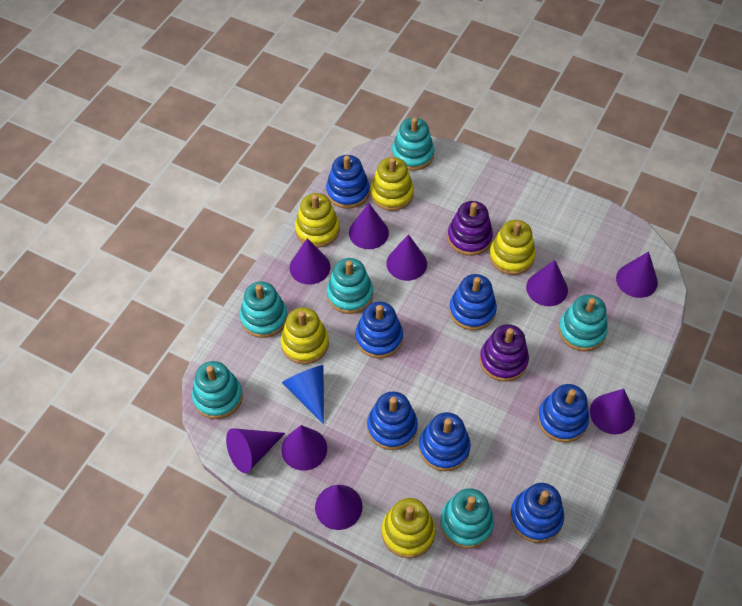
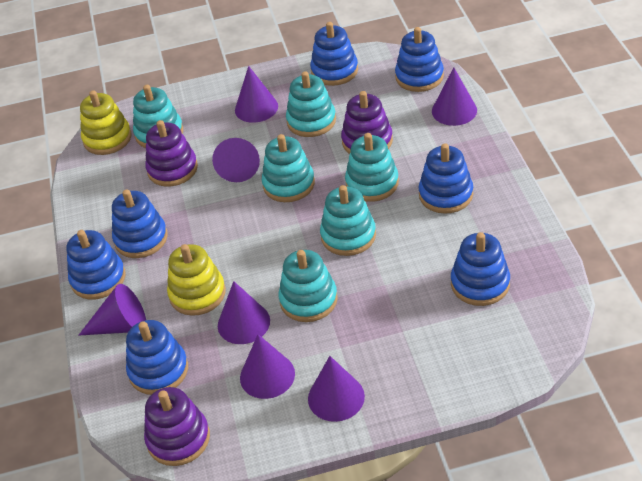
blue cone: 1 -> 0
purple cone: 9 -> 7
purple stacking toy: 2 -> 3
yellow stacking toy: 5 -> 2

